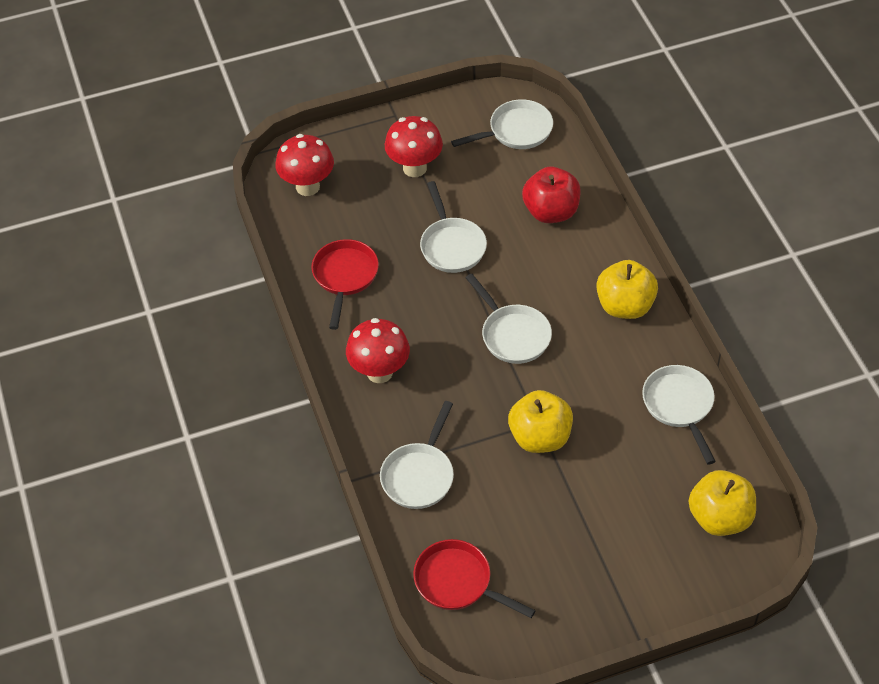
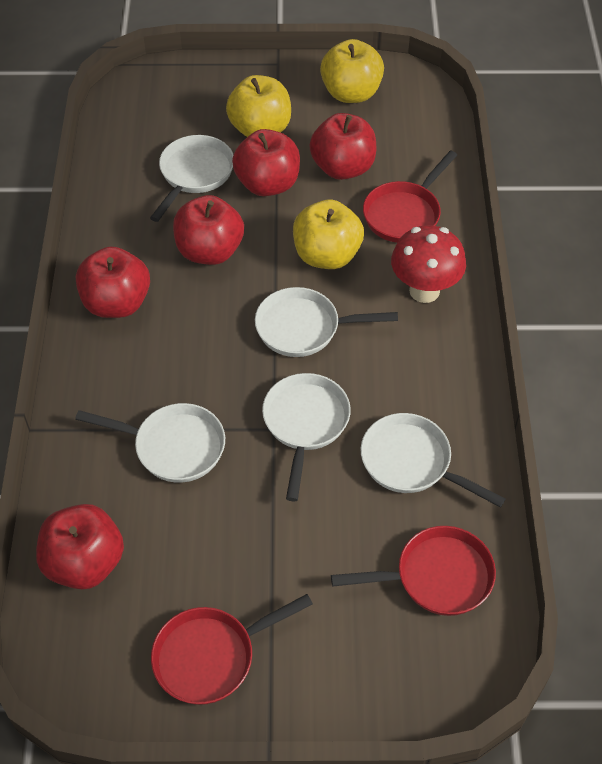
red apple: 1 -> 5
red mushroom: 3 -> 1
red pan: 2 -> 3

